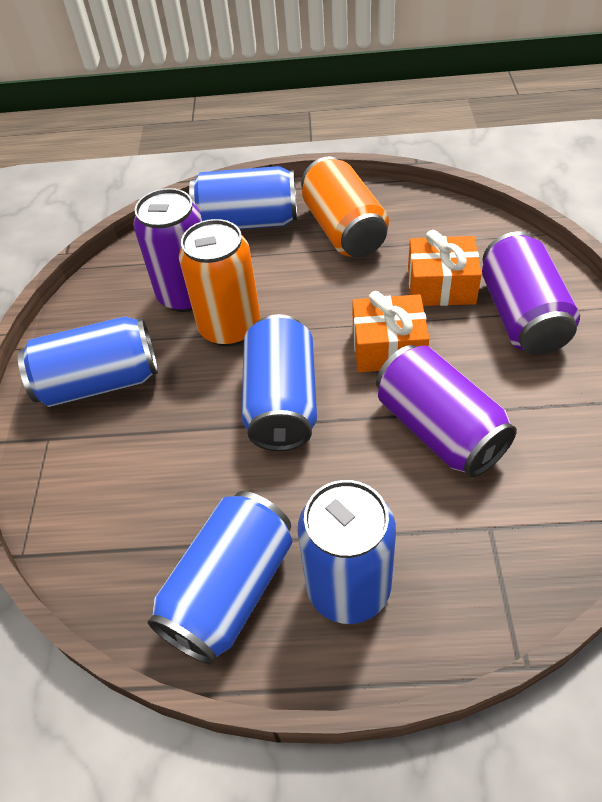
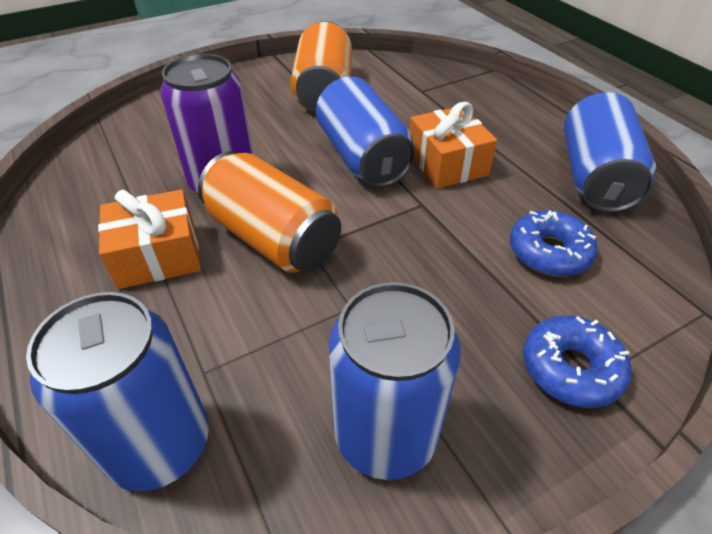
blue can: 5 -> 4
blue donut: 0 -> 2
purple can: 3 -> 1

